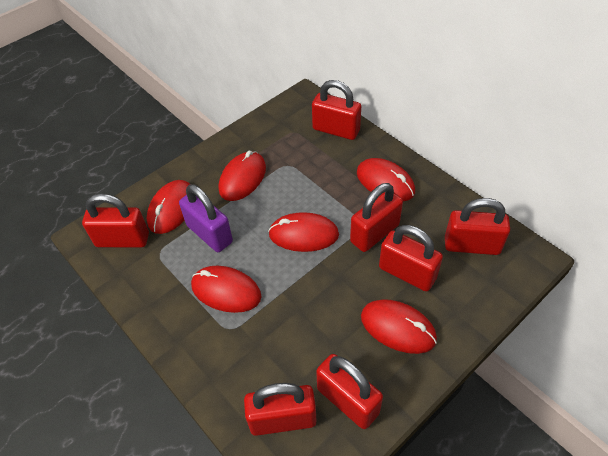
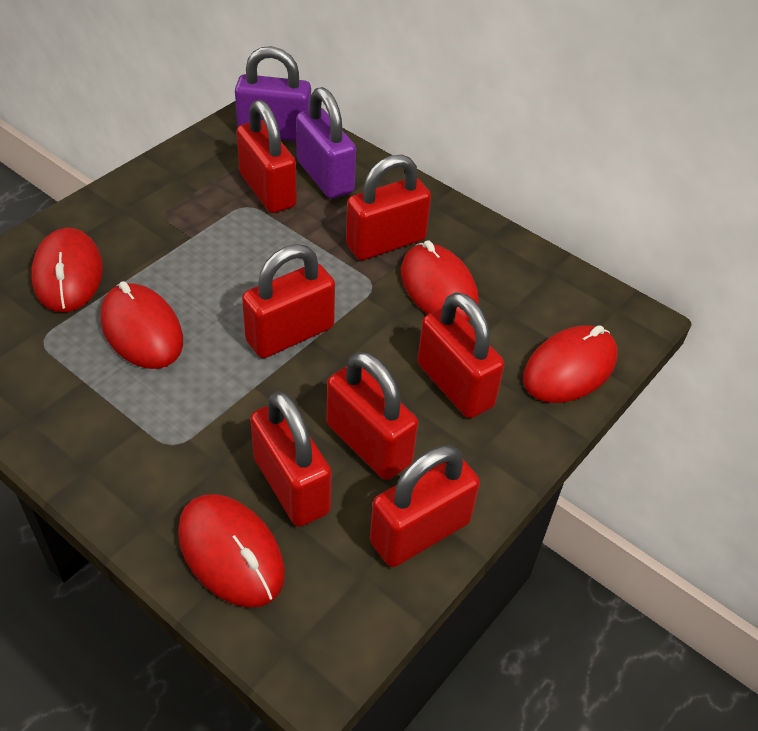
purple padlock: 1 -> 2
red mouse: 6 -> 5

